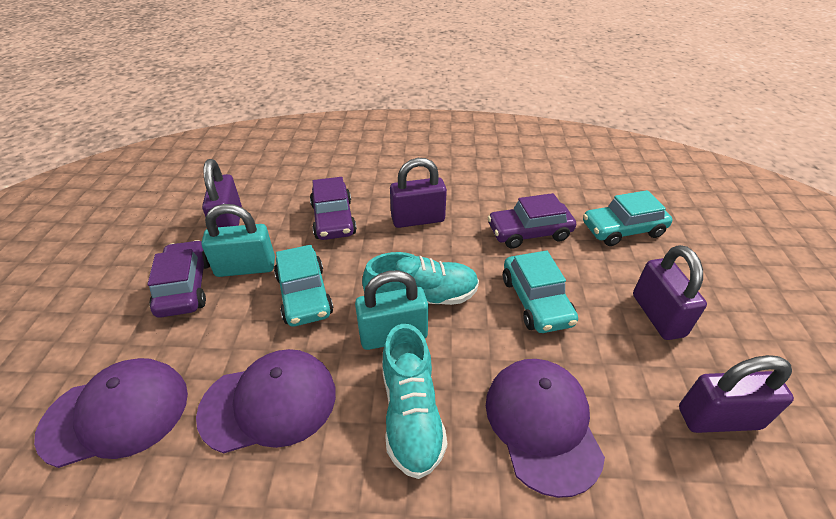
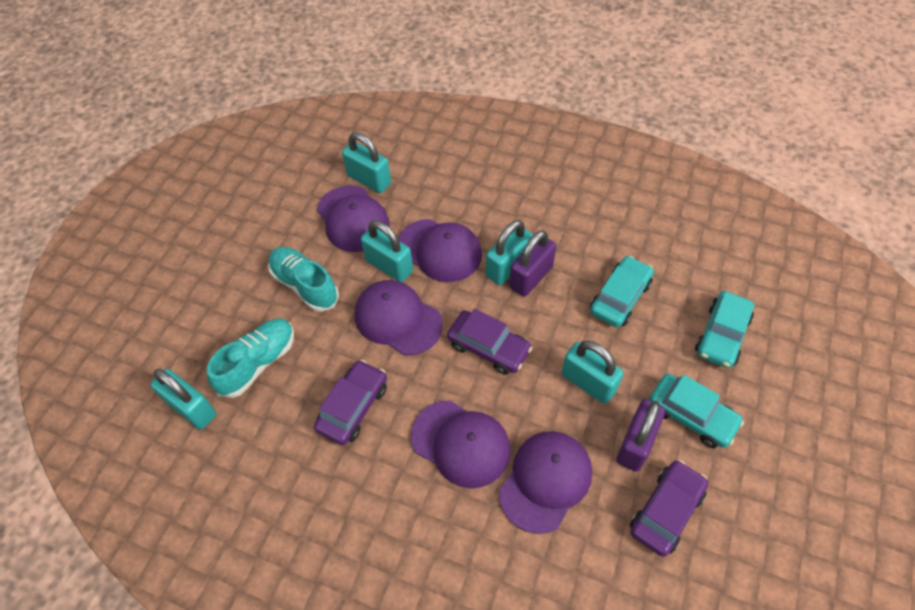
purple cap: 3 -> 5
purple padlock: 4 -> 2
turquoise padlock: 2 -> 5

